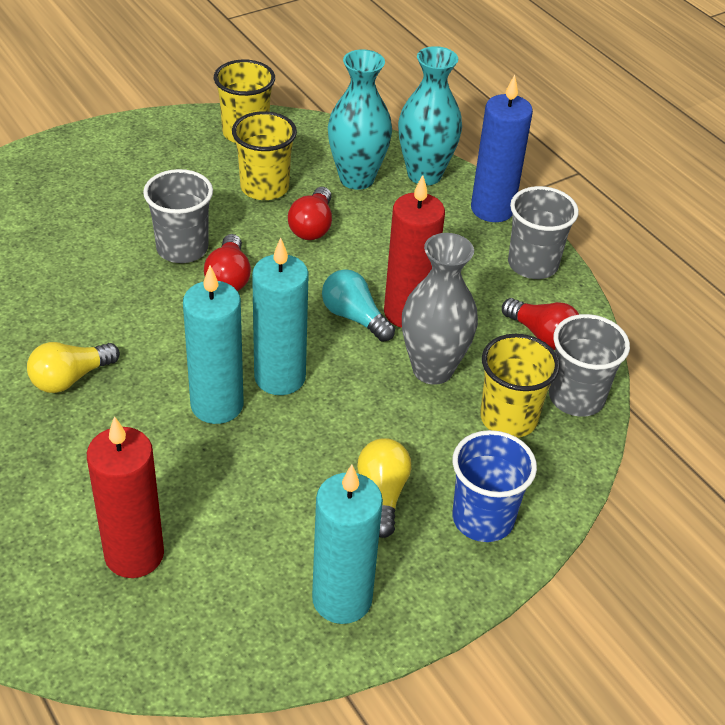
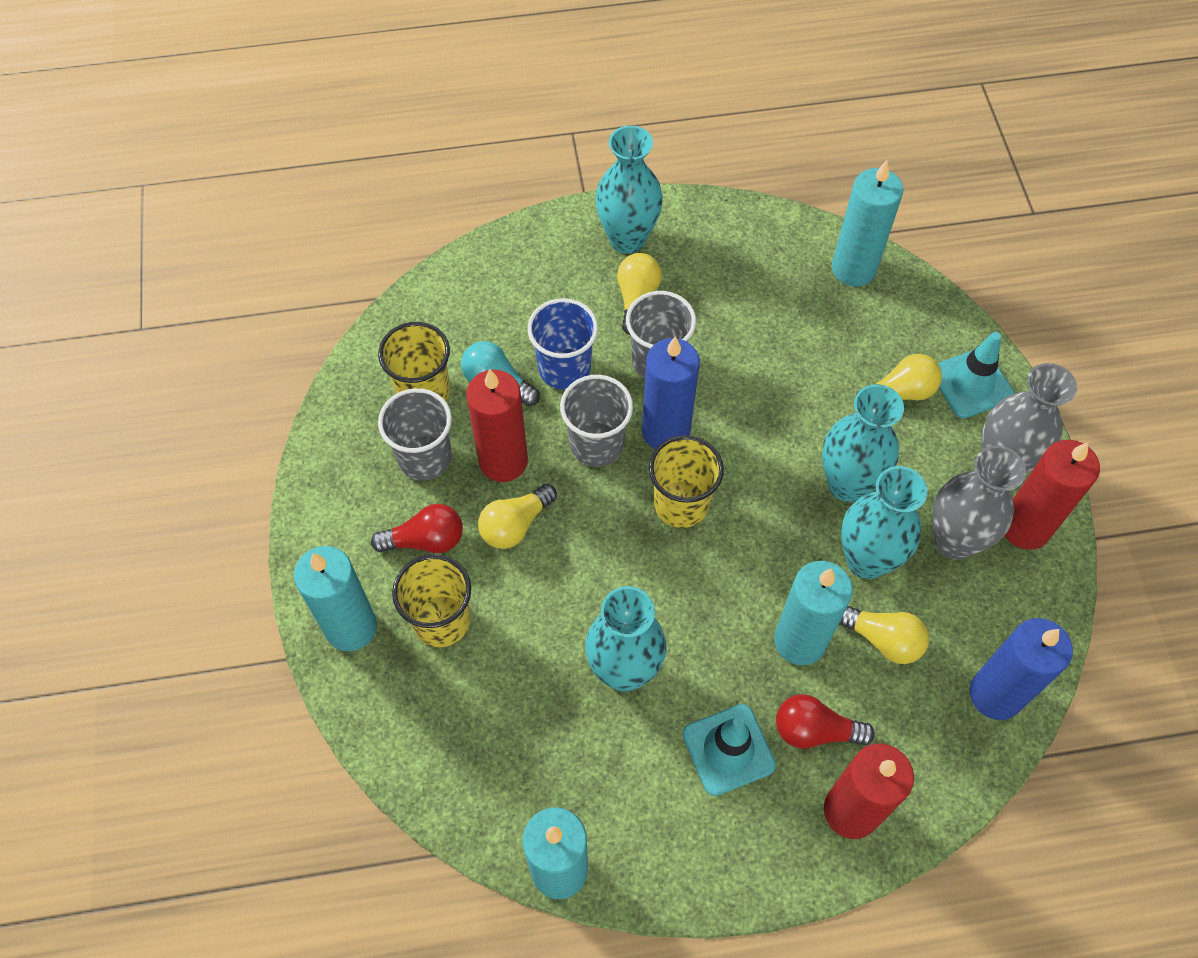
blue candle: 1 -> 2
grey vase: 1 -> 2
red candle: 2 -> 3
red light bulb: 3 -> 2
turquoise candle: 3 -> 4
turquoise traffic cone: 0 -> 2
turquoise vase: 2 -> 4
yellow light bulb: 2 -> 4

